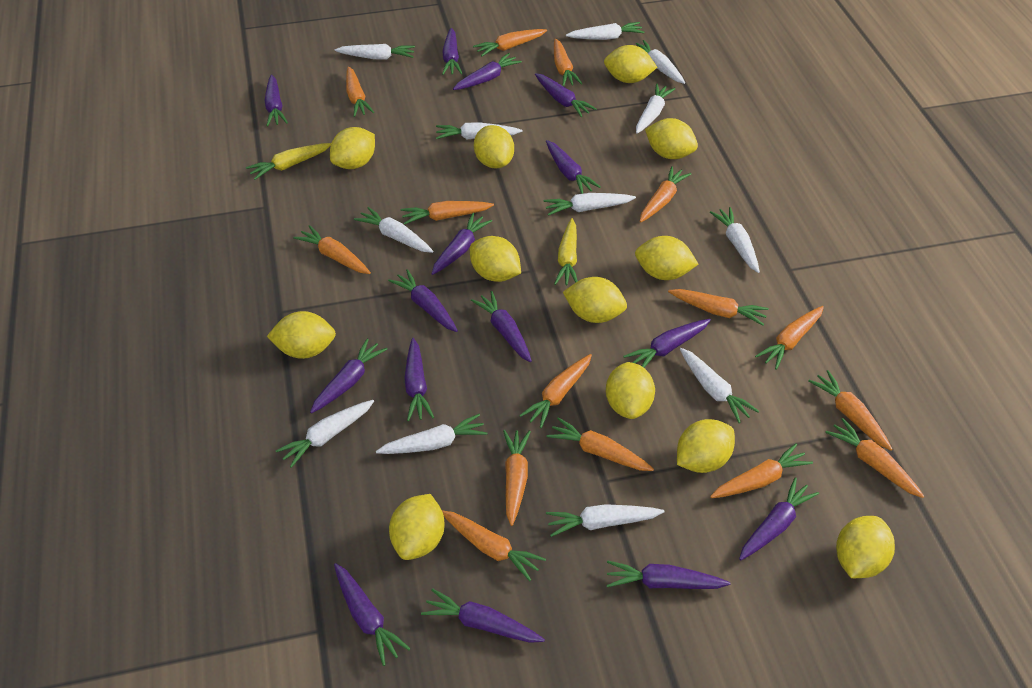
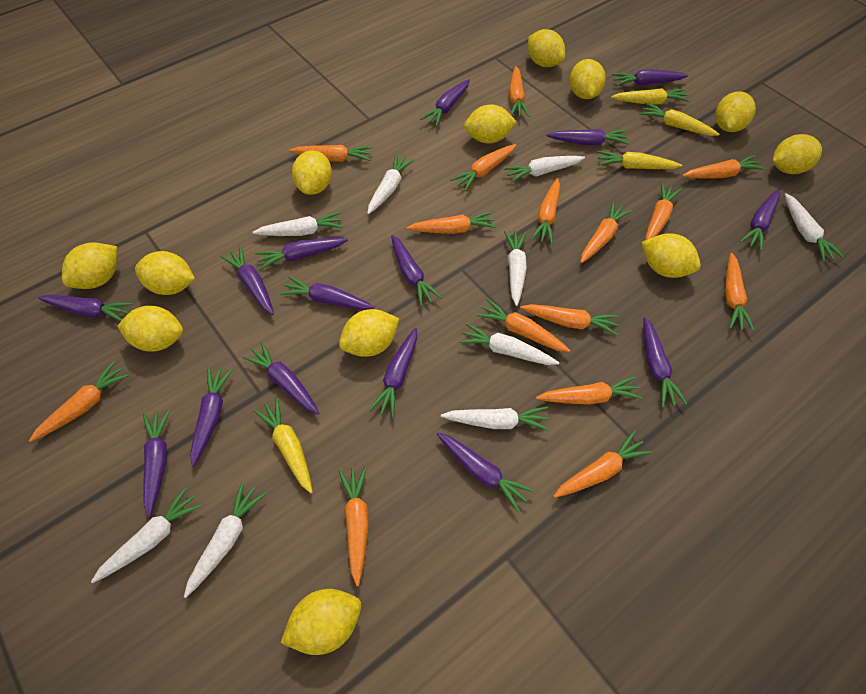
white carrot: 12 -> 9
yellow carrot: 2 -> 4

